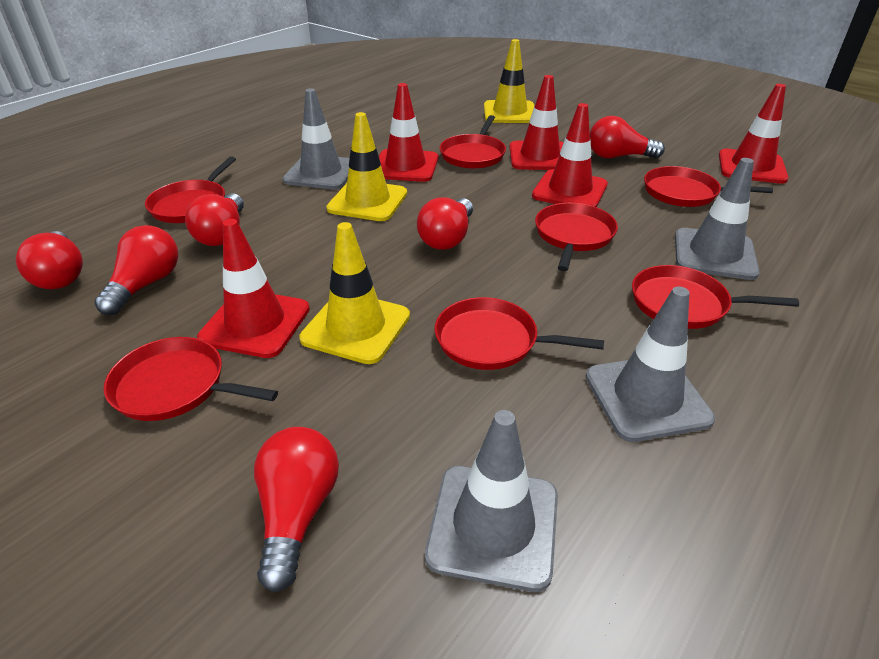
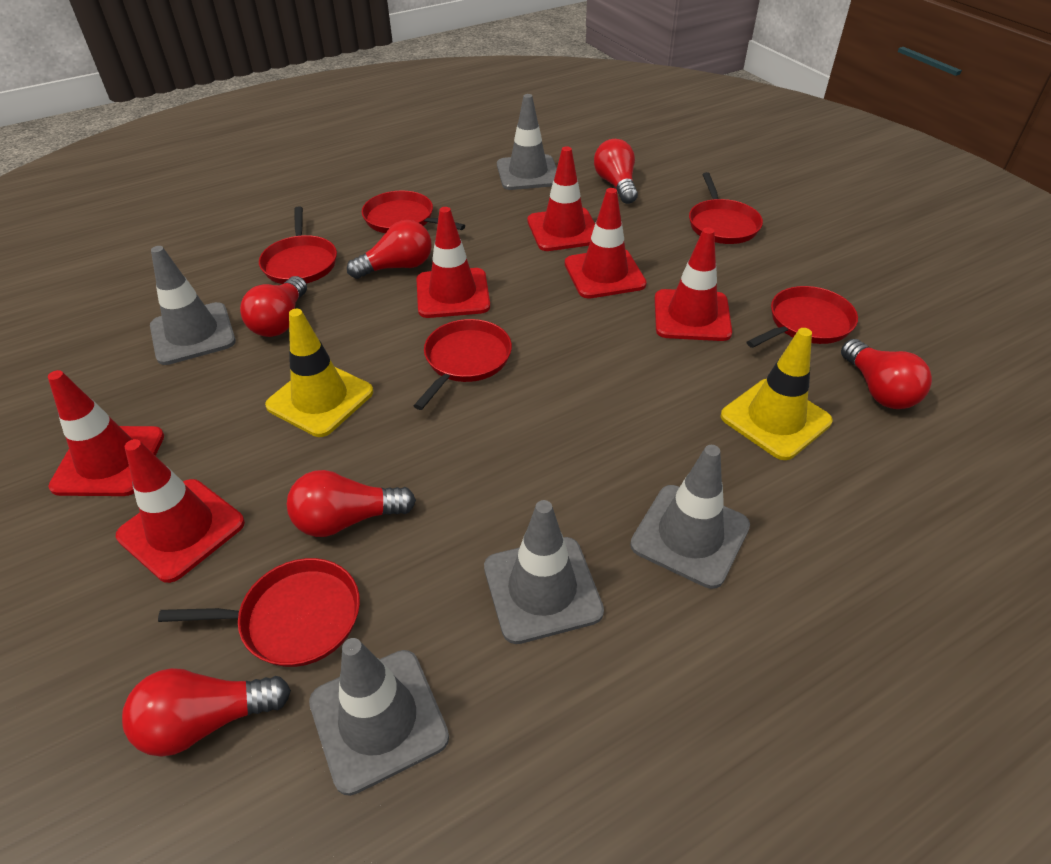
grey traffic cone: 4 -> 5
red pan: 7 -> 6
red traffic cone: 5 -> 6
yellow traffic cone: 3 -> 2

